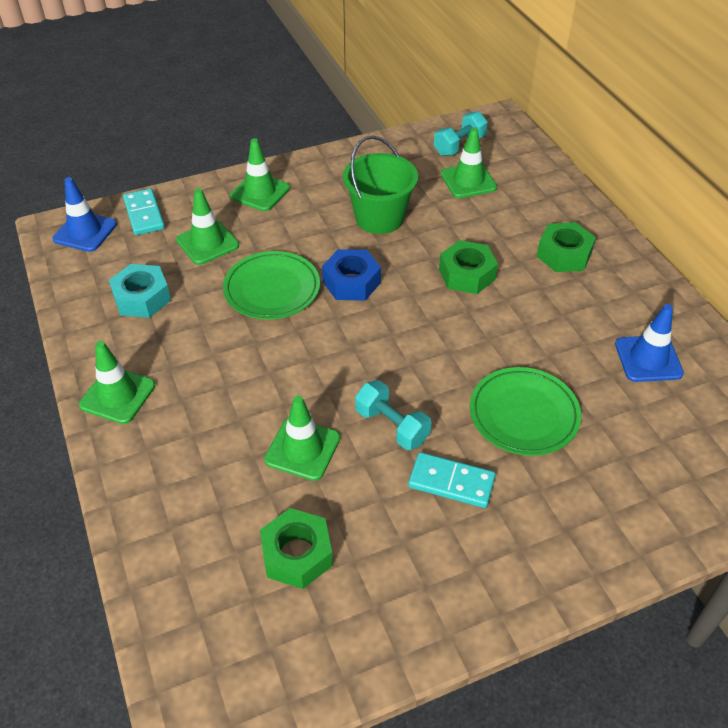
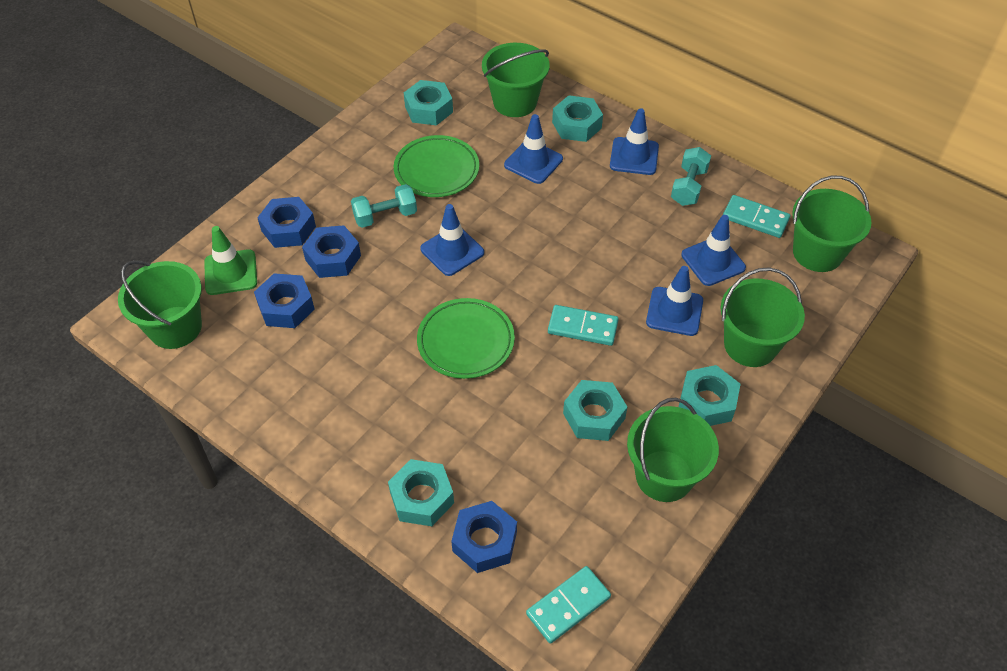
blue nut: 1 -> 4
blue traffic cone: 2 -> 5
green bucket: 1 -> 5
green nut: 3 -> 0
green traffic cone: 5 -> 1
turquoise domino: 2 -> 3
turquoise nut: 1 -> 5

